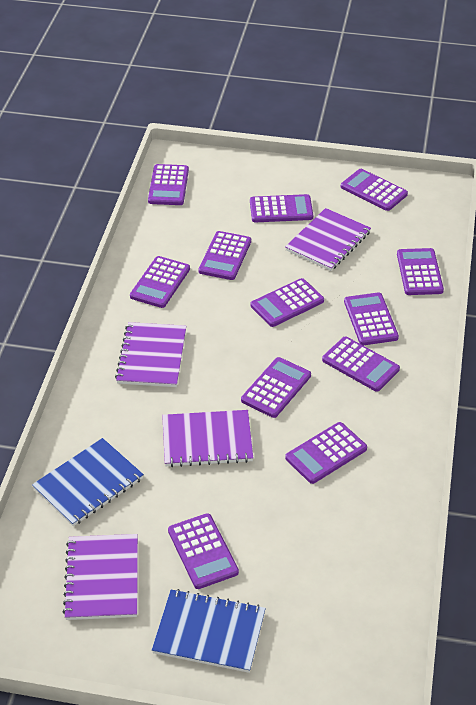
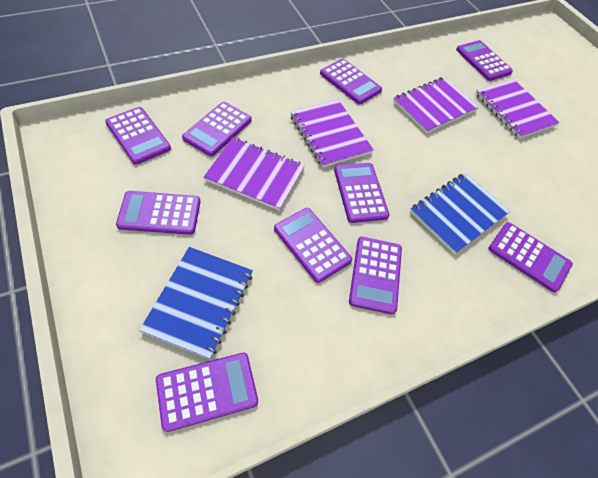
purple calculator: 12 -> 10

